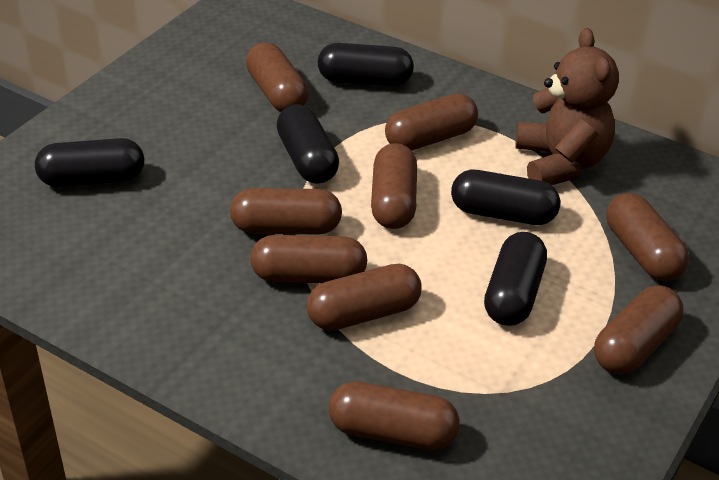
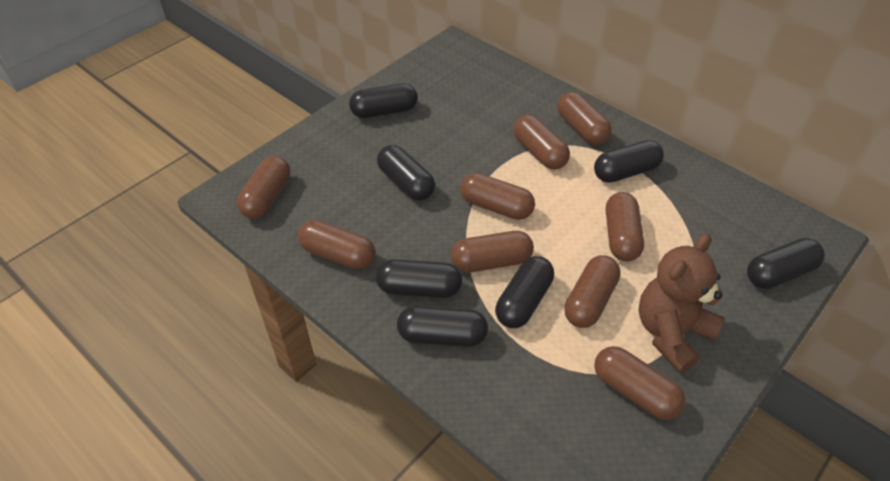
black capsule: 5 -> 7

